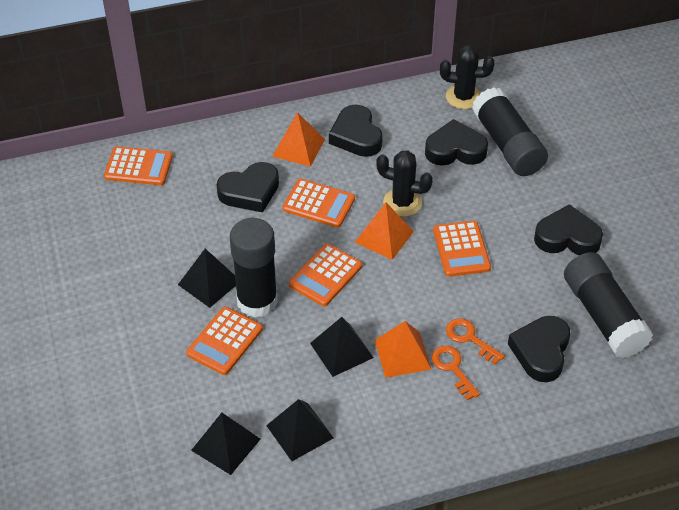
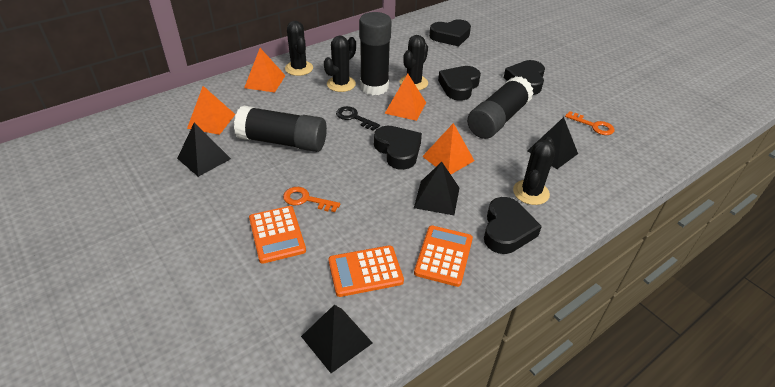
black cactus: 2 -> 4
black key: 0 -> 1
orange calculator: 5 -> 3
orange pyramid: 3 -> 4

